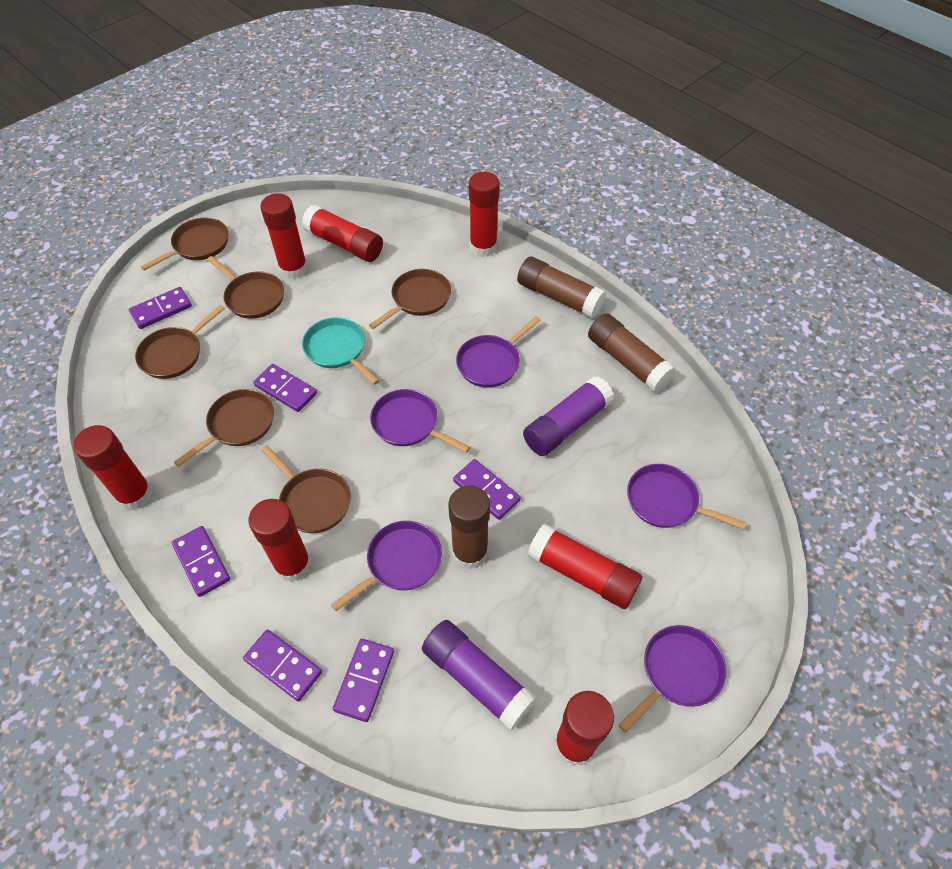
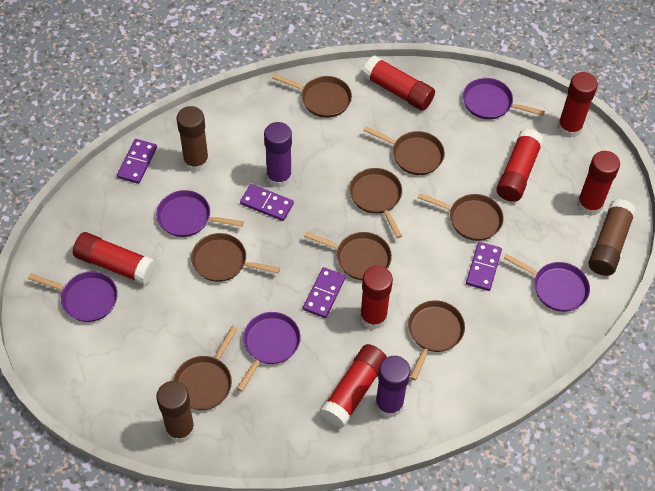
brown pan: 6 -> 8
purple domino: 6 -> 4
turquoise pan: 1 -> 0

